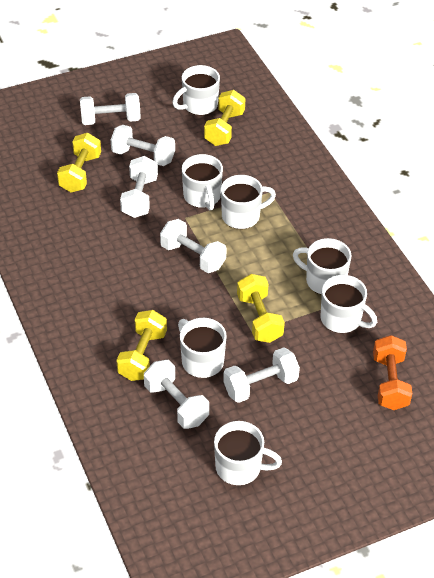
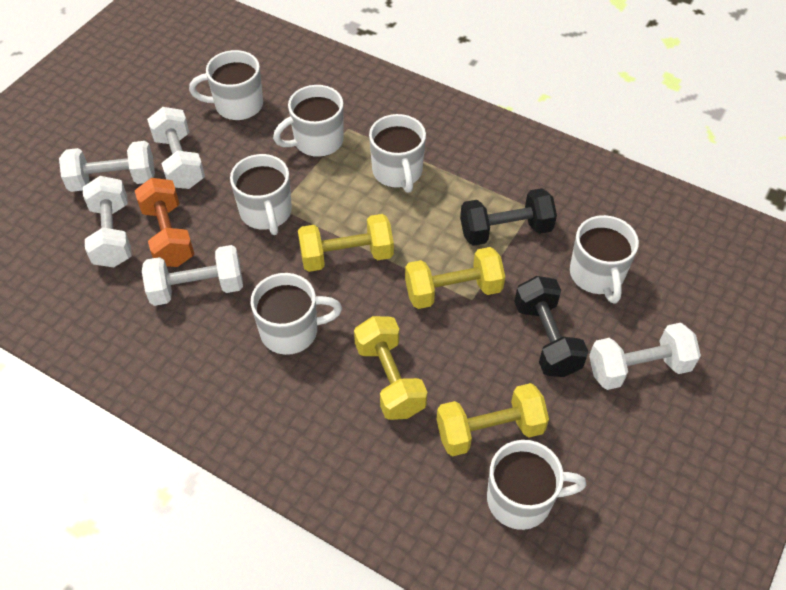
black dumbbell: 0 -> 2
white dumbbell: 6 -> 5

